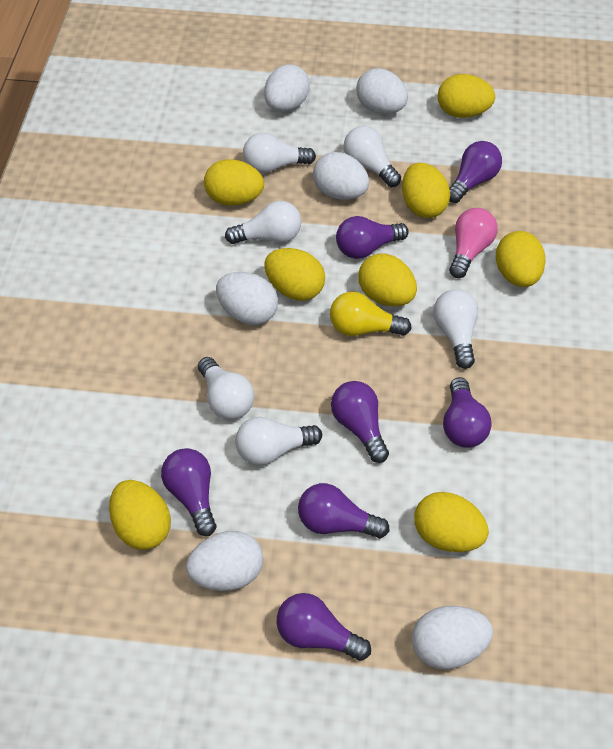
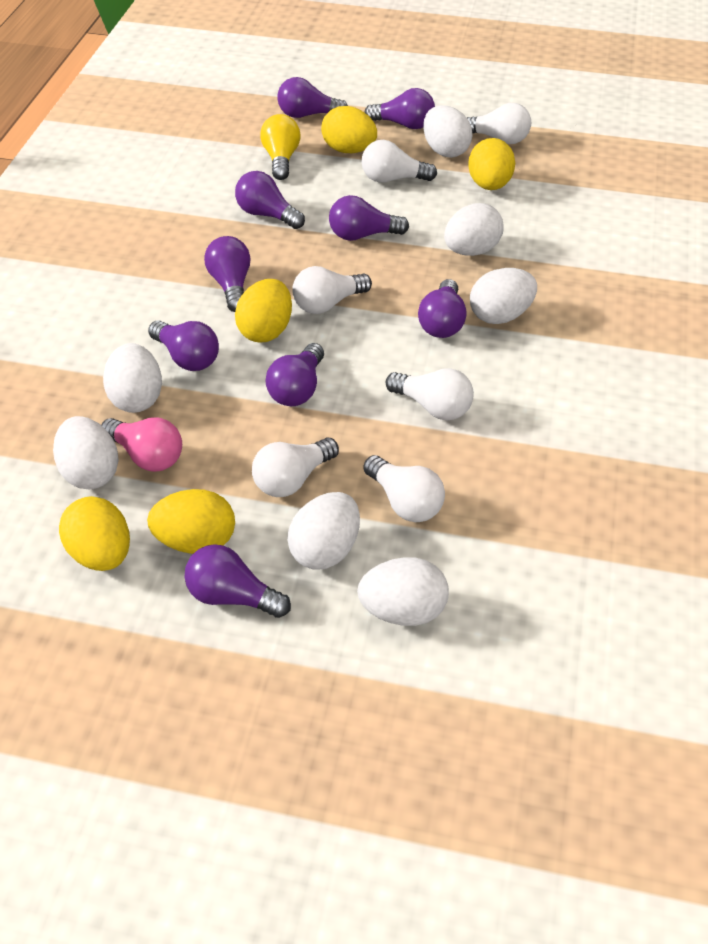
purple light bulb: 7 -> 9
white egg: 6 -> 7
yellow egg: 8 -> 5

